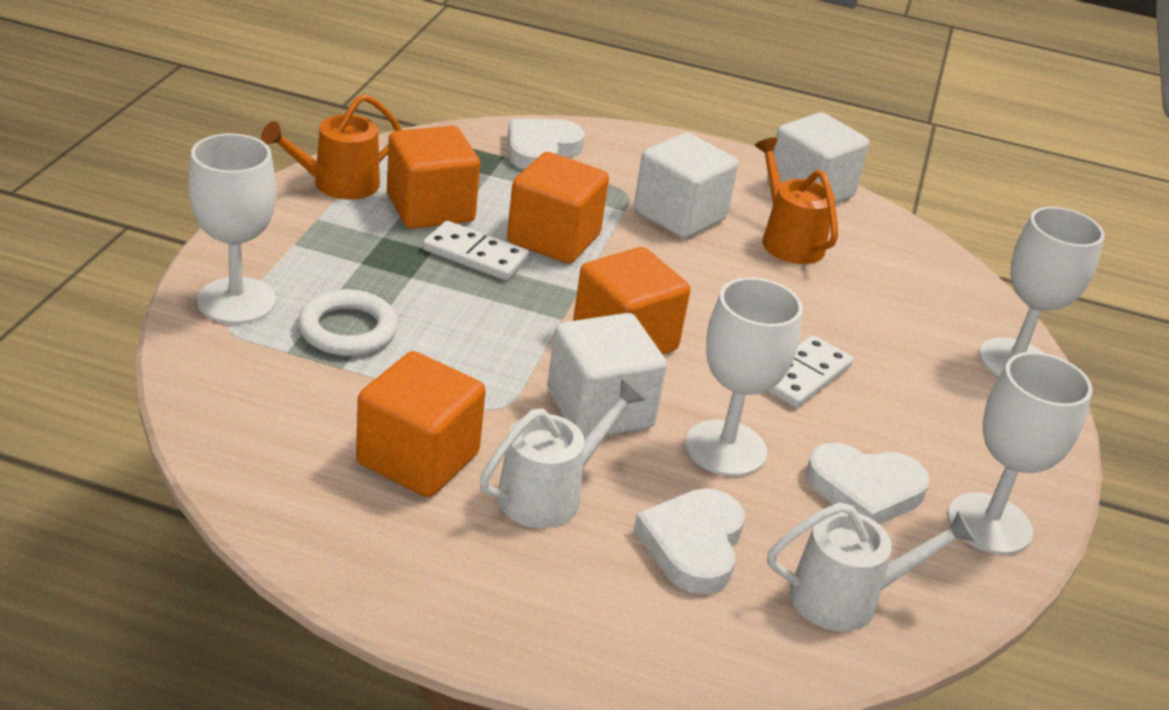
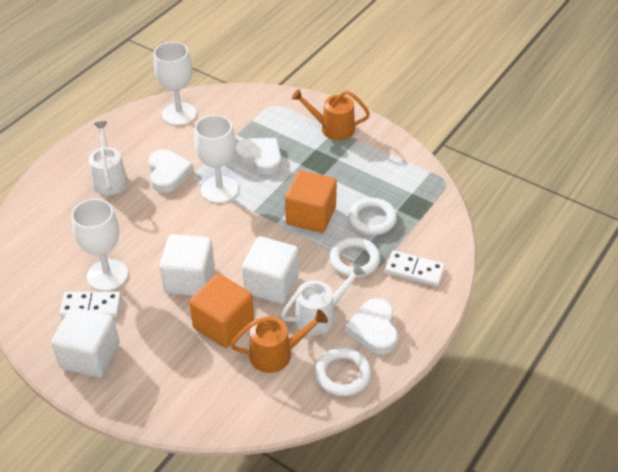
orange cube: 4 -> 2
white goblet: 4 -> 3
white ring: 1 -> 3

